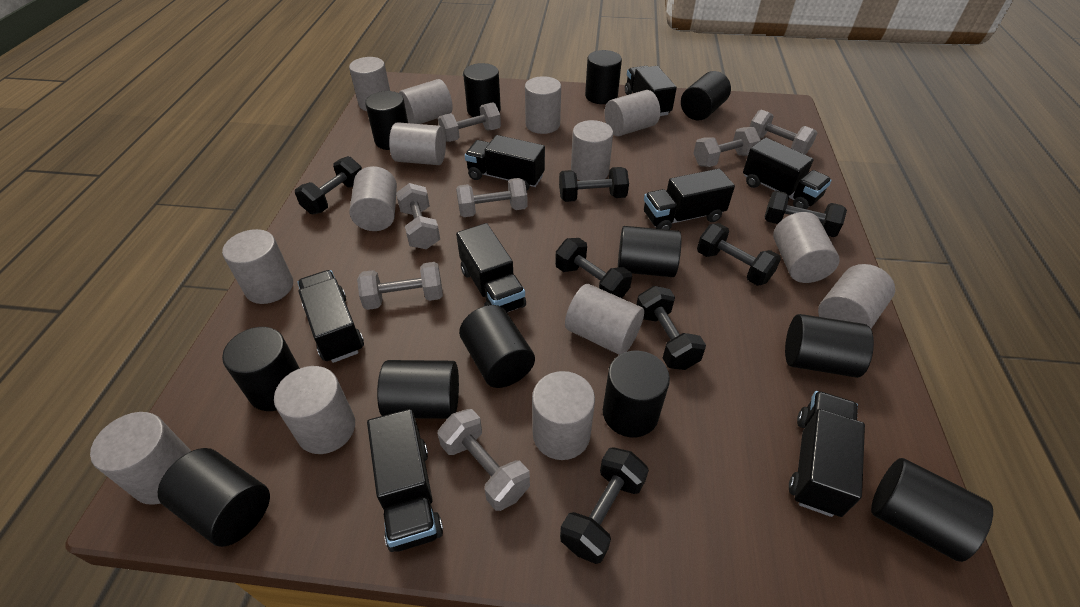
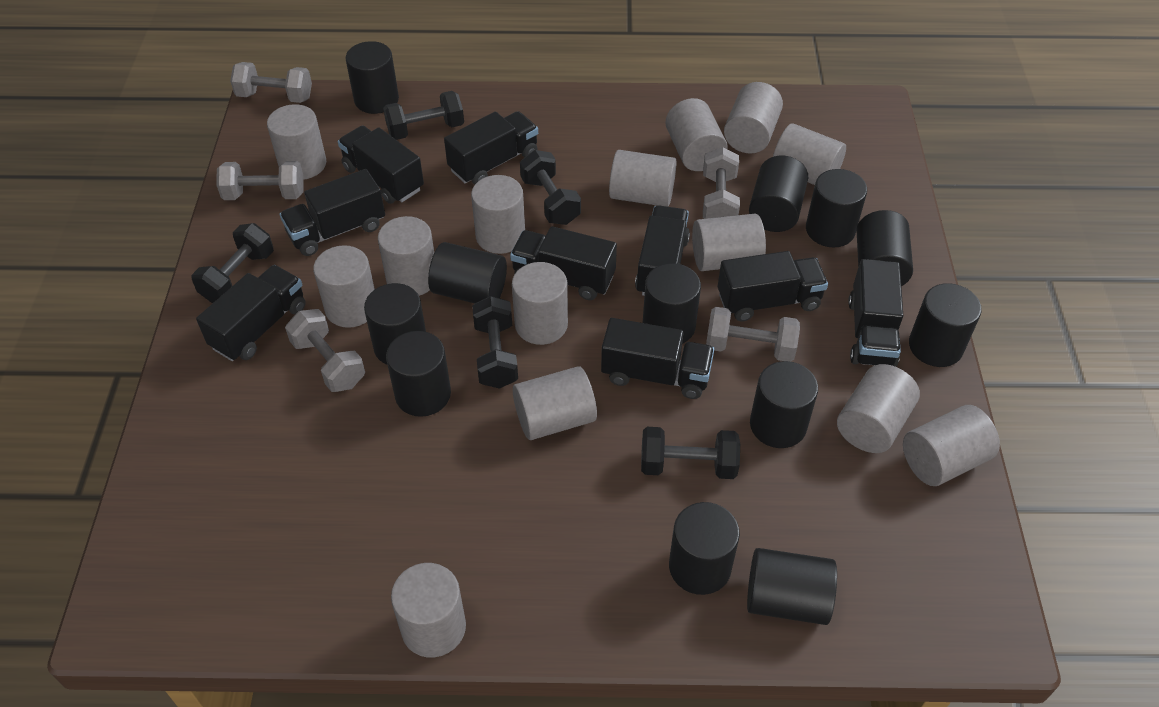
black dumbbell: 7 -> 5
black truck: 8 -> 9
grey dumbbell: 7 -> 5

